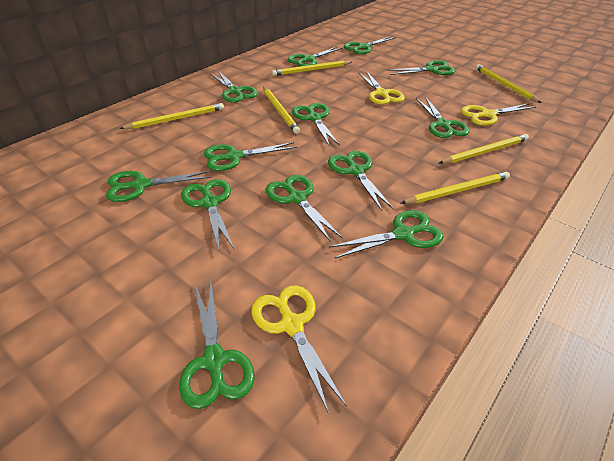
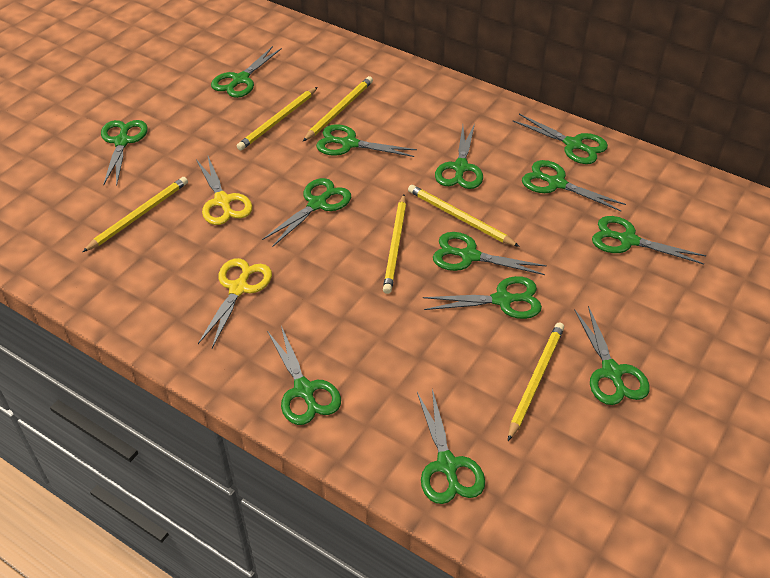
yellow scissors: 3 -> 2

